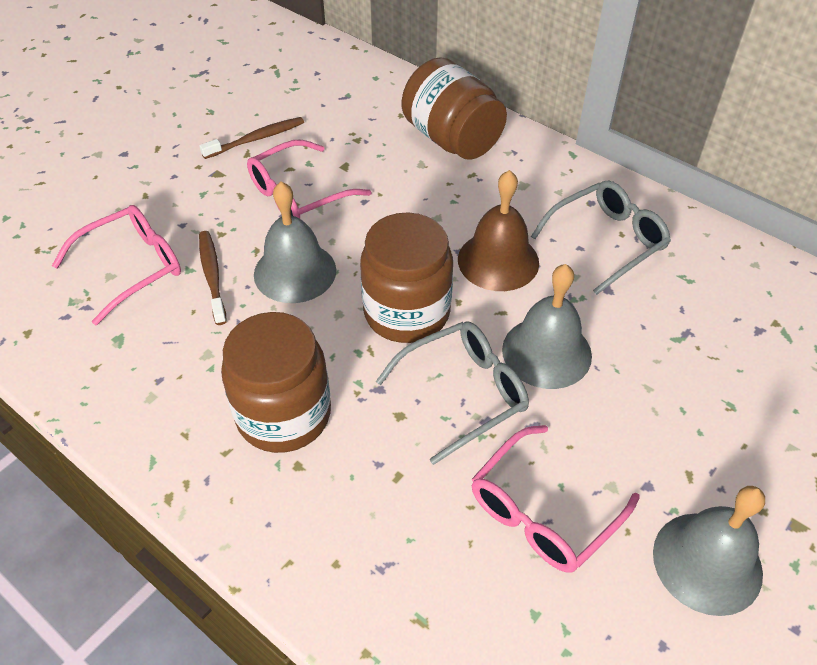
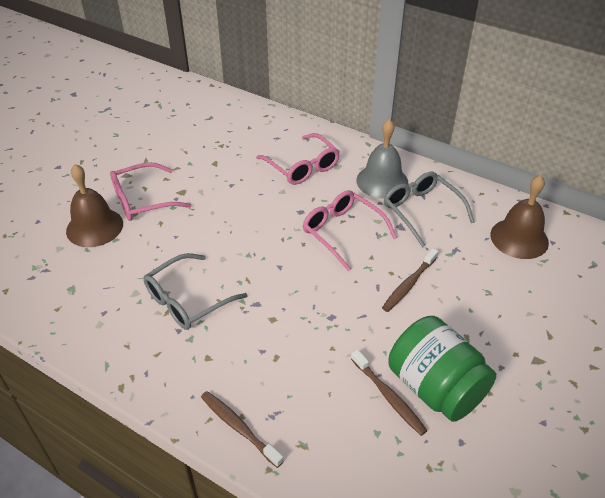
brown bell: 1 -> 2
brown jar: 3 -> 0
brown toothbrush: 2 -> 3
green jar: 0 -> 1
grey bell: 3 -> 1

